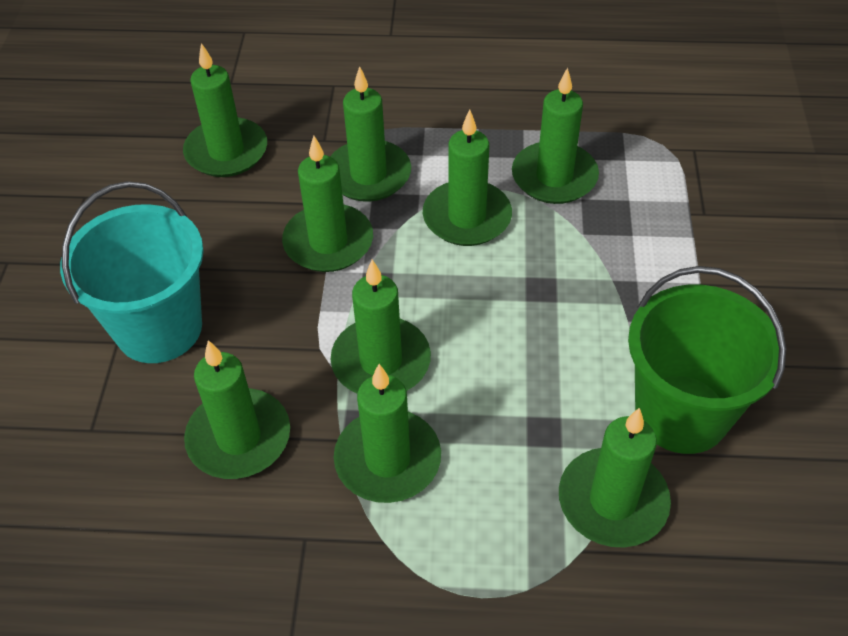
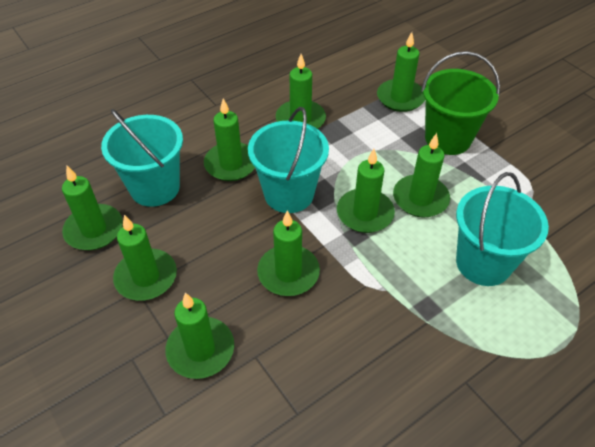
turquoise bucket: 1 -> 3

